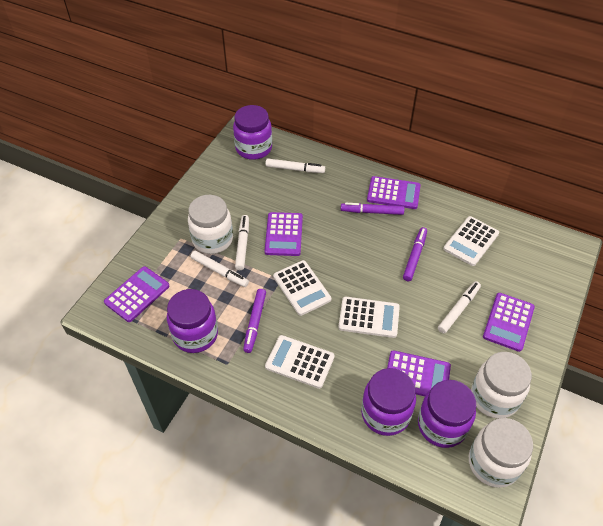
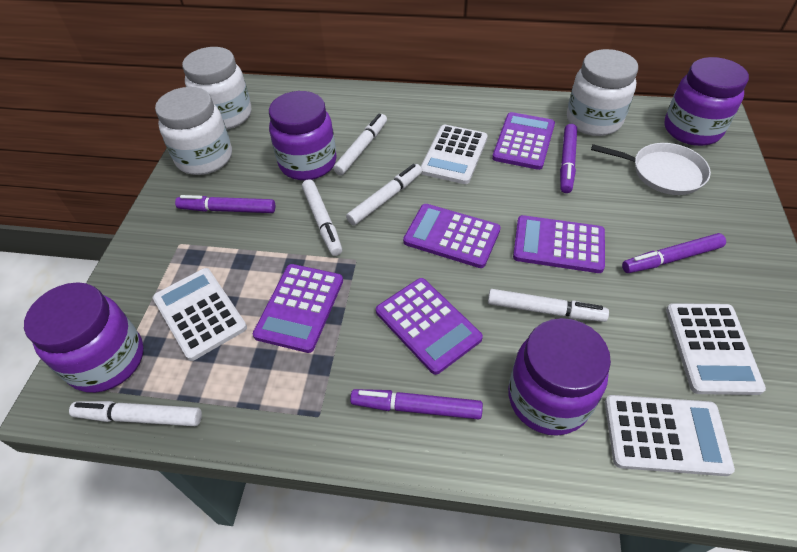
purple marker: 3 -> 4
white marker: 4 -> 5
white pan: 0 -> 1

